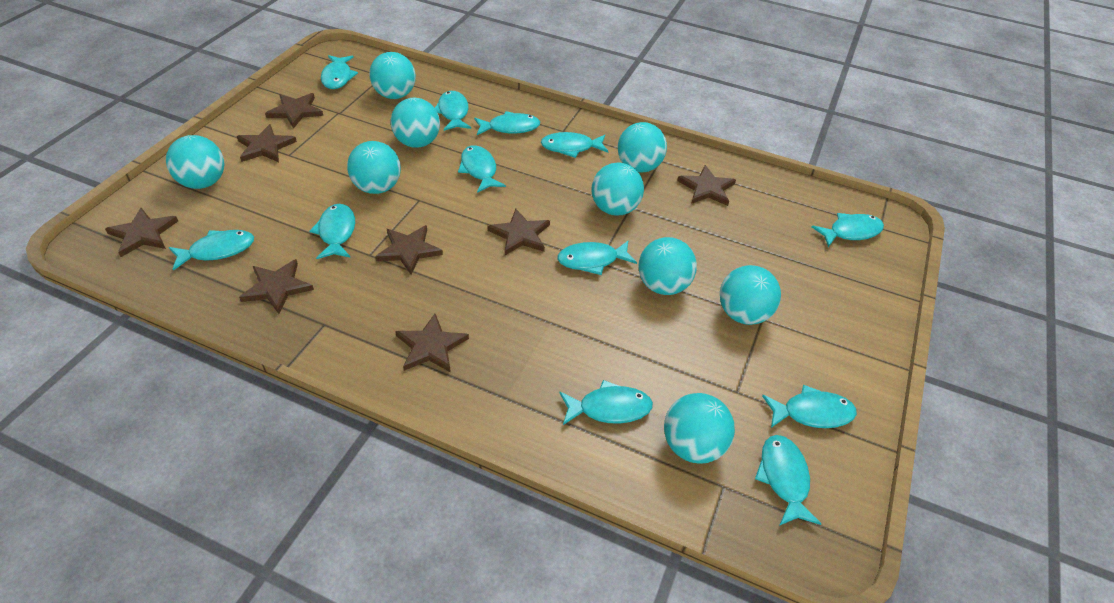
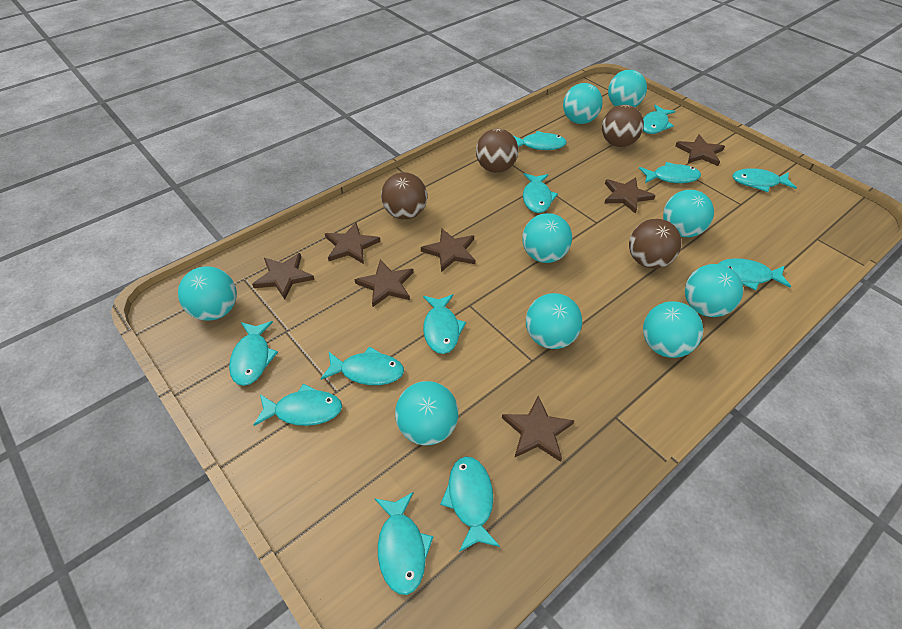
brown ball: 0 -> 4
brown star: 8 -> 7

